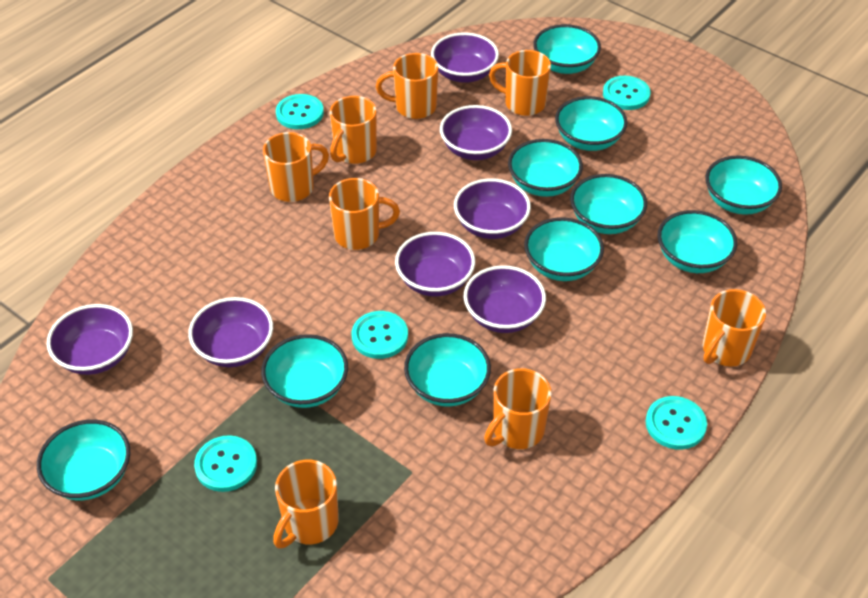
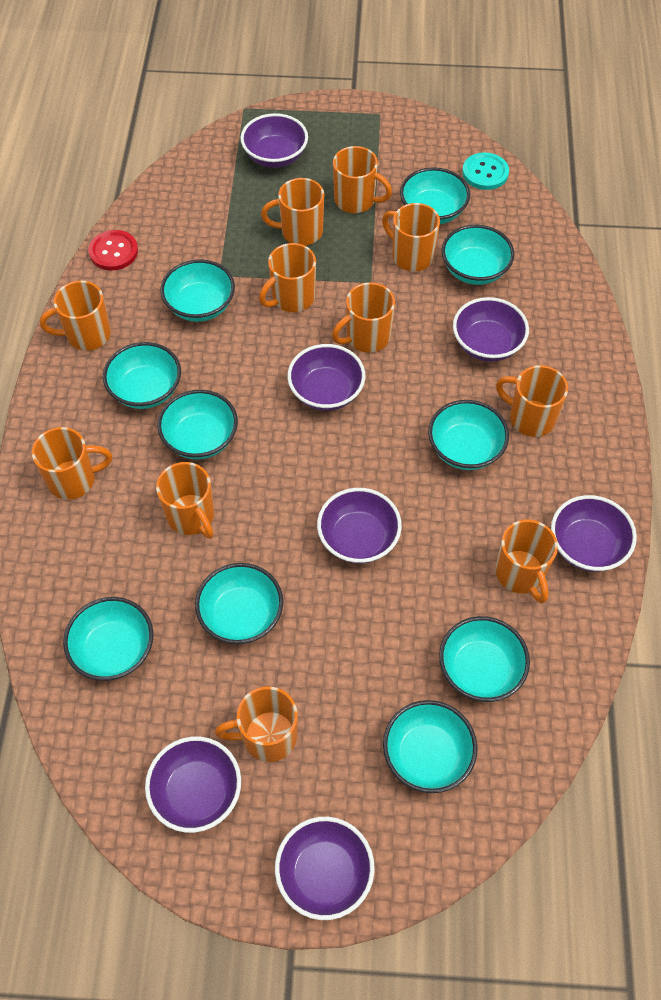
orange mug: 8 -> 11
red button: 0 -> 1
turquoise button: 5 -> 1

